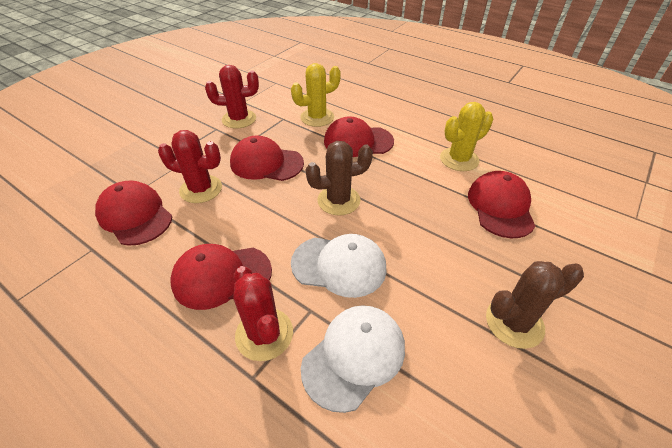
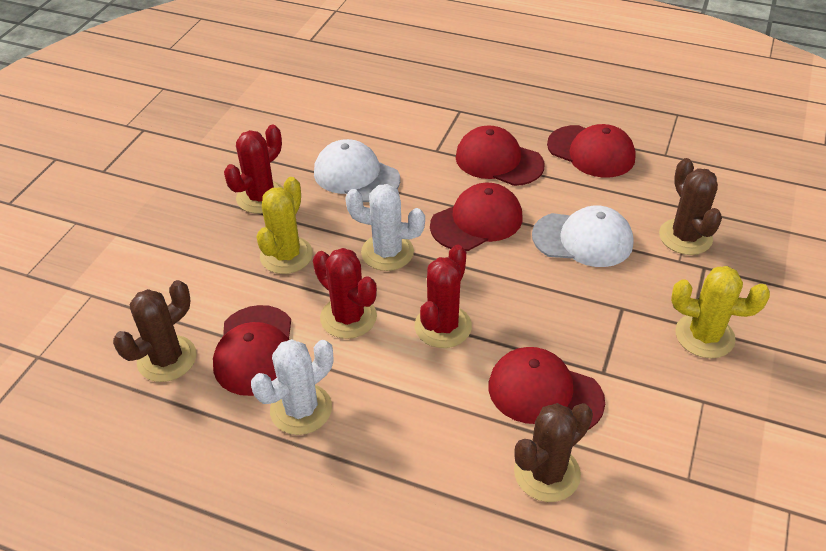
brown cactus: 2 -> 3
white cactus: 0 -> 2

